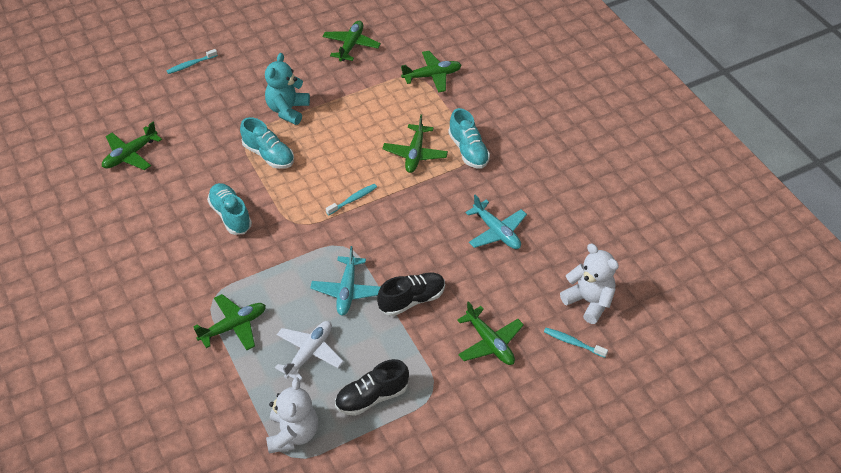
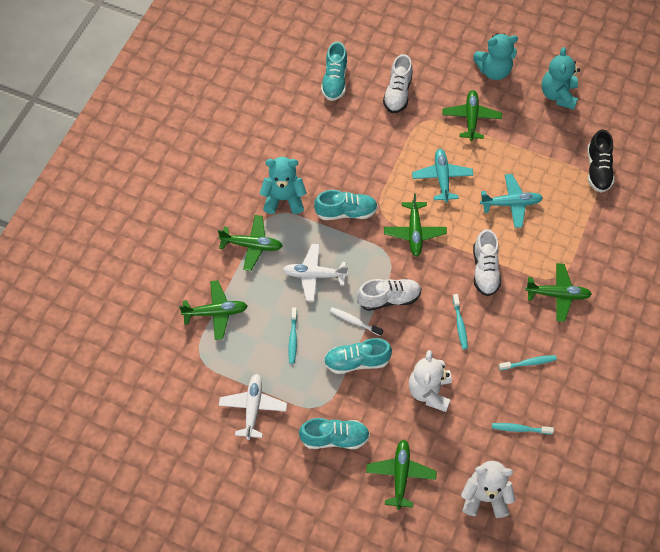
black shoe: 2 -> 1
turquoise shoe: 3 -> 4
turquoise teddy bear: 1 -> 3
turquoise toothbrush: 3 -> 4
white plane: 1 -> 2
white shoe: 0 -> 3
white toothbrush: 0 -> 1

